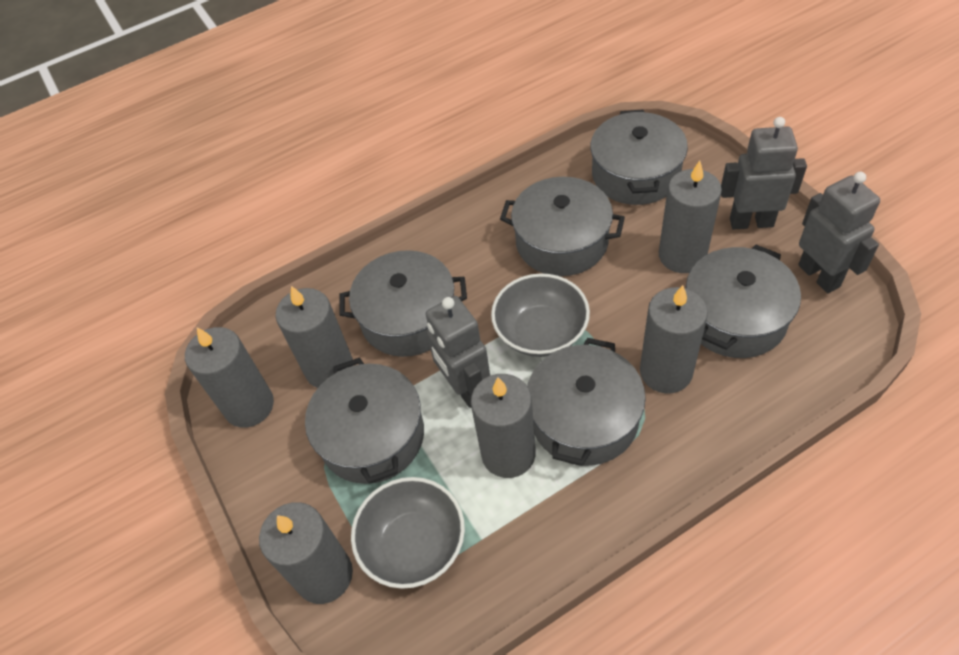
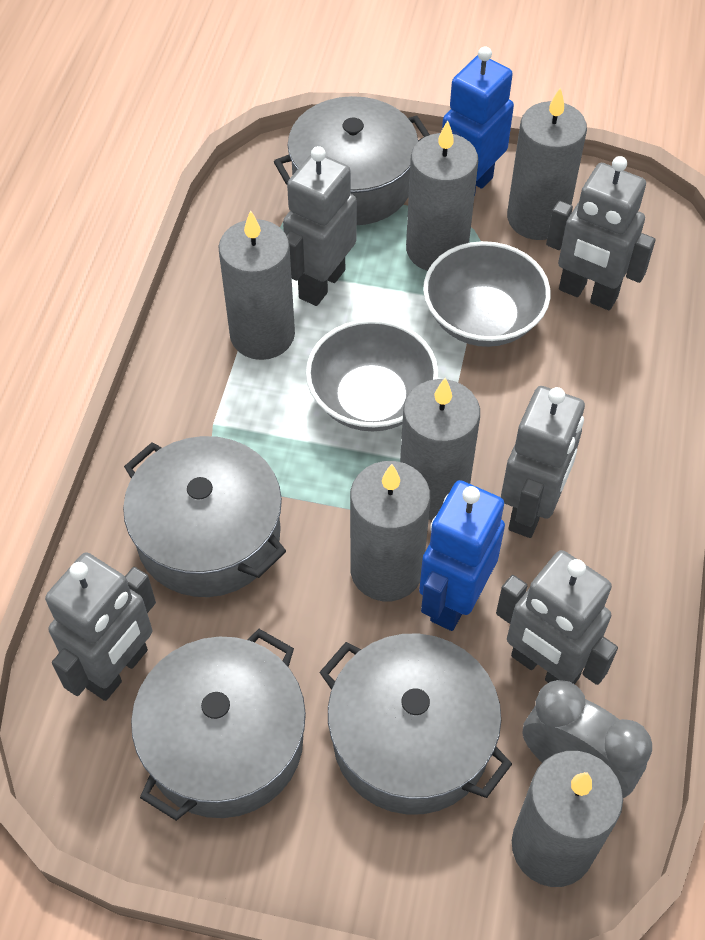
blue robot: 0 -> 2
grey clock: 0 -> 1
grey pot: 6 -> 4
grey robot: 3 -> 5

